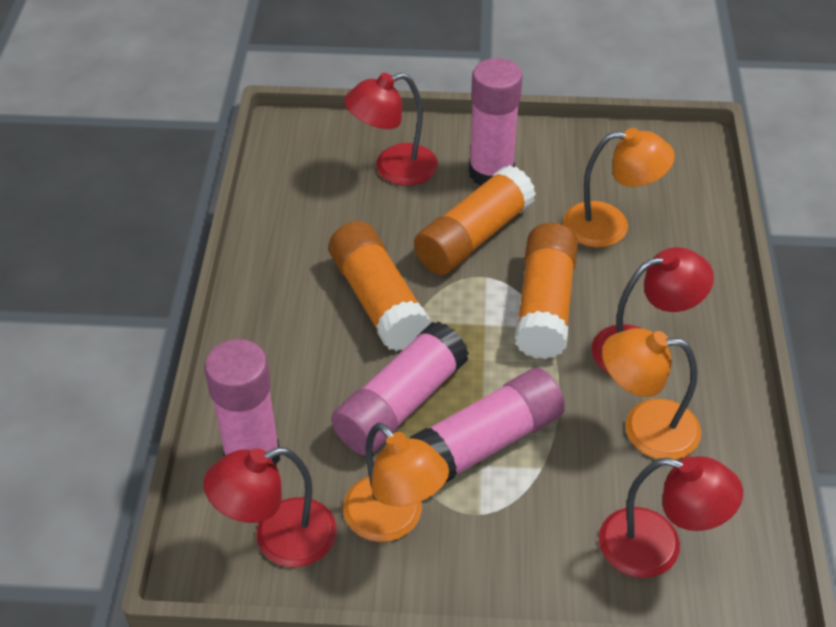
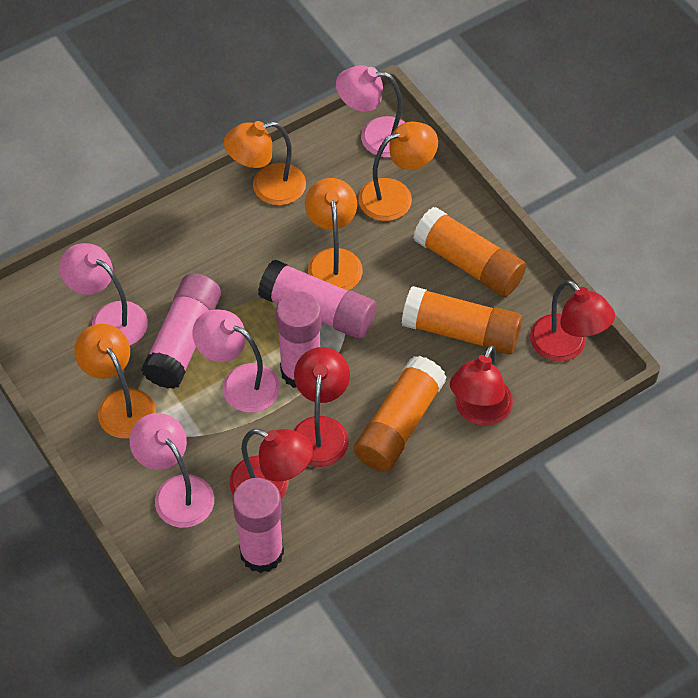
orange lamp: 3 -> 4
pink lamp: 0 -> 4

